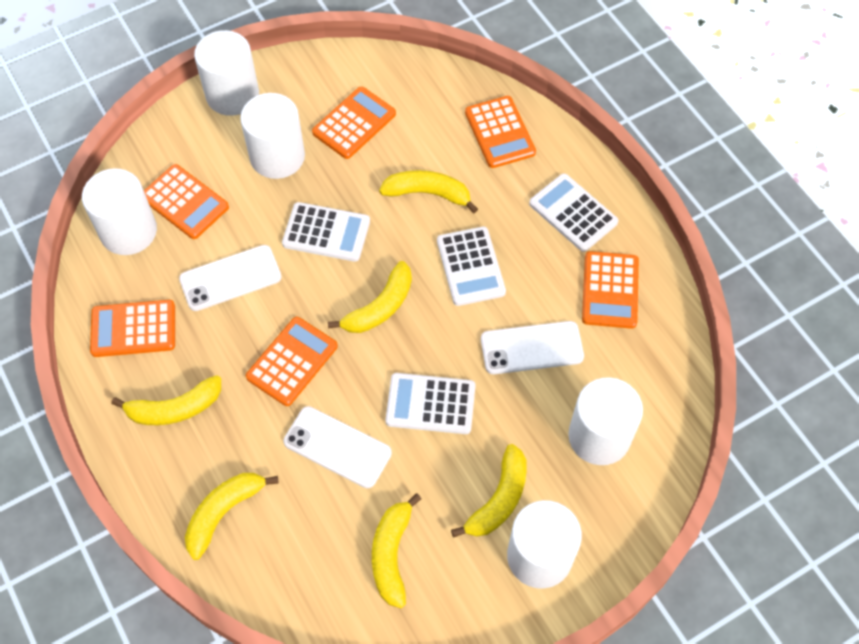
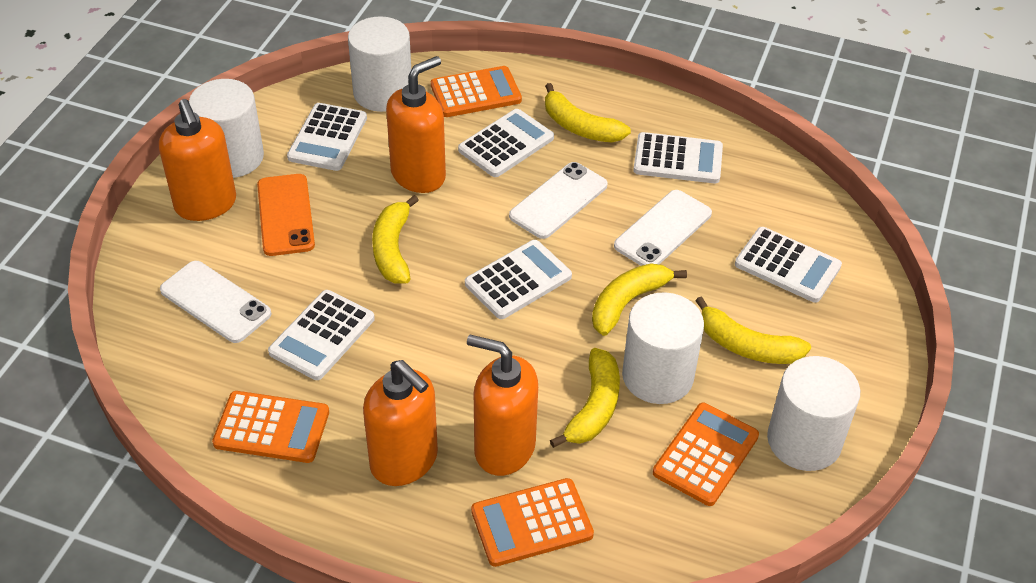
orange calculator: 6 -> 4
orange phone: 0 -> 1
orange soap dispenser: 0 -> 4
white calculator: 4 -> 6
white cylinder: 5 -> 4
yellow banana: 6 -> 5

